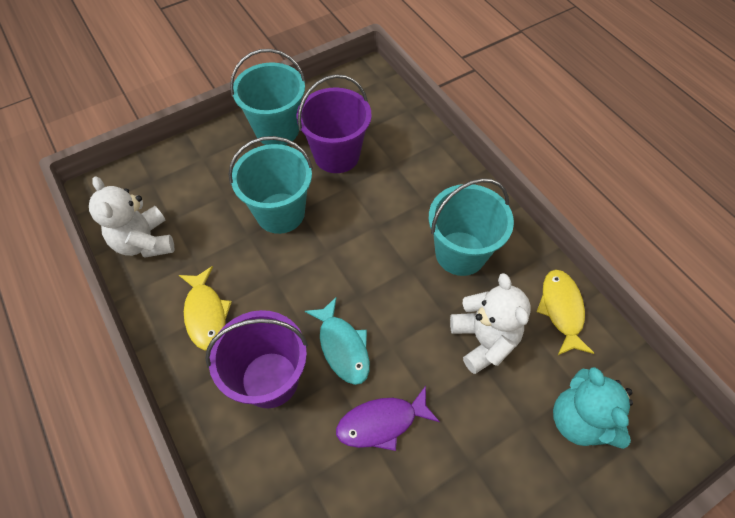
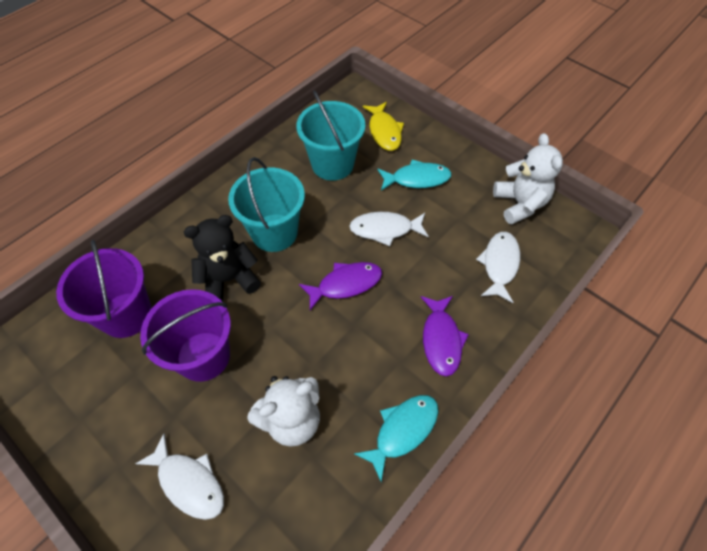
black teddy bear: 0 -> 1
purple fish: 1 -> 2
turquoise bucket: 3 -> 2
turquoise fish: 1 -> 2
turquoise teddy bear: 1 -> 0
white fish: 0 -> 3
yellow fish: 2 -> 1

